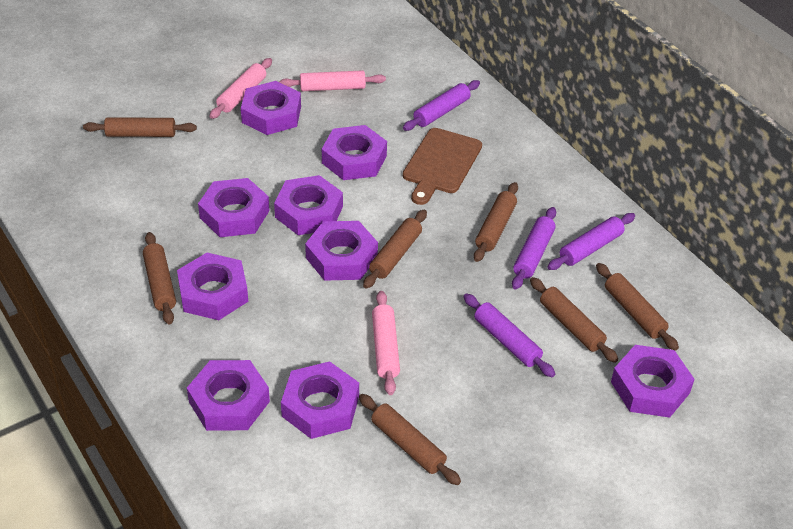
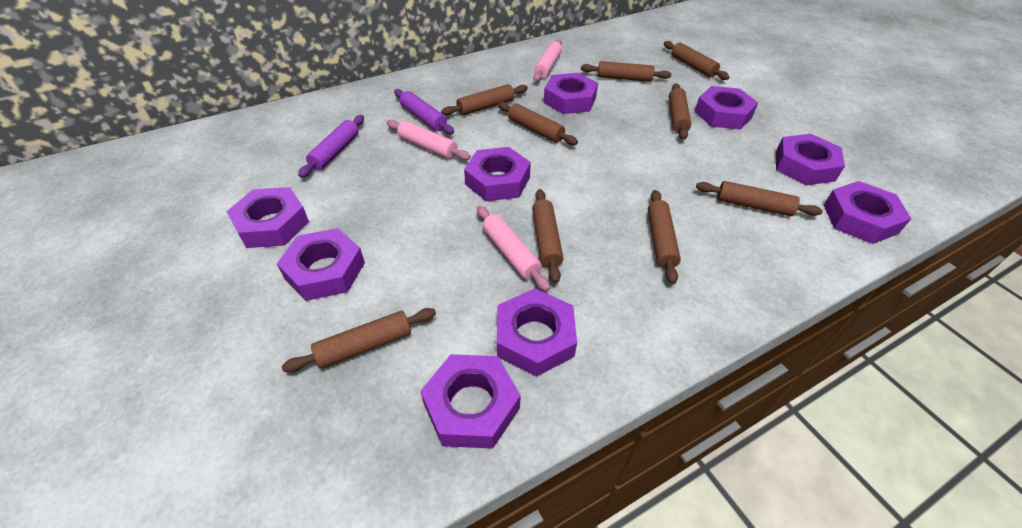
brown cutting board: 1 -> 0
brown rolling pin: 7 -> 9
purple rolling pin: 4 -> 2

